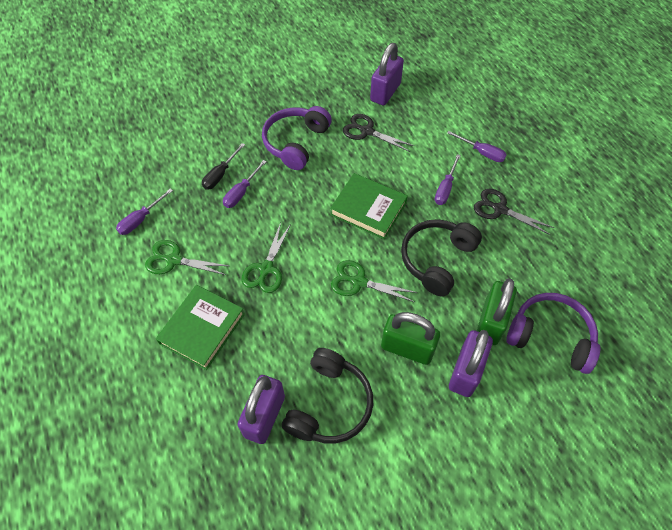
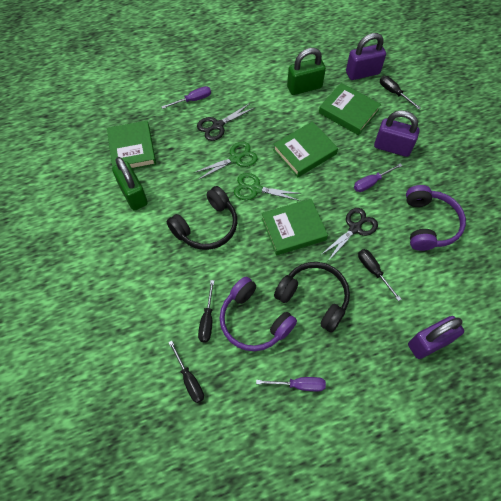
black screwdriver: 1 -> 4
green book: 2 -> 4
green scissors: 3 -> 2
purple screwdriver: 4 -> 3

